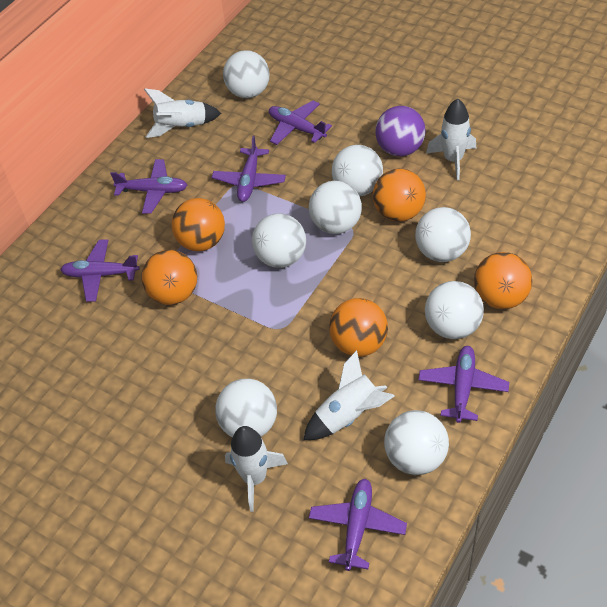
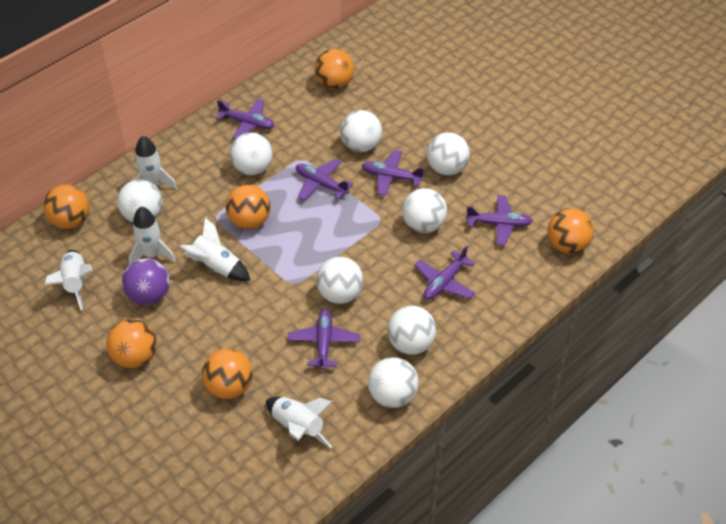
orange ball: 5 -> 6
white rocket: 4 -> 5

